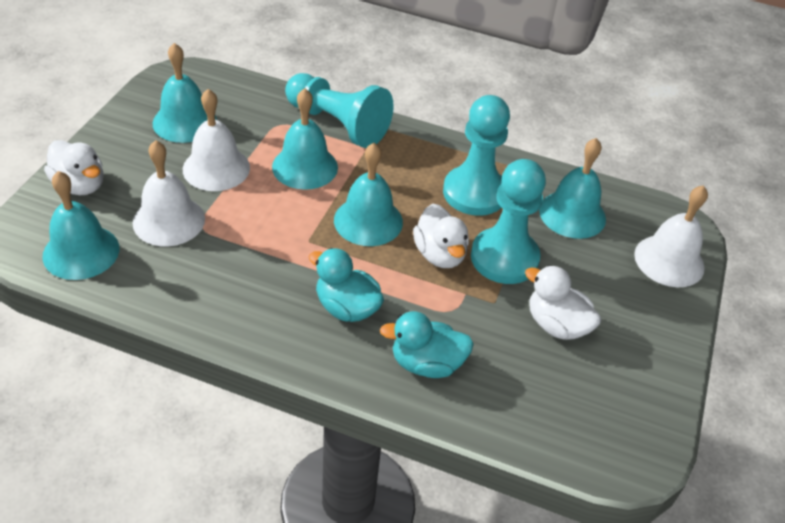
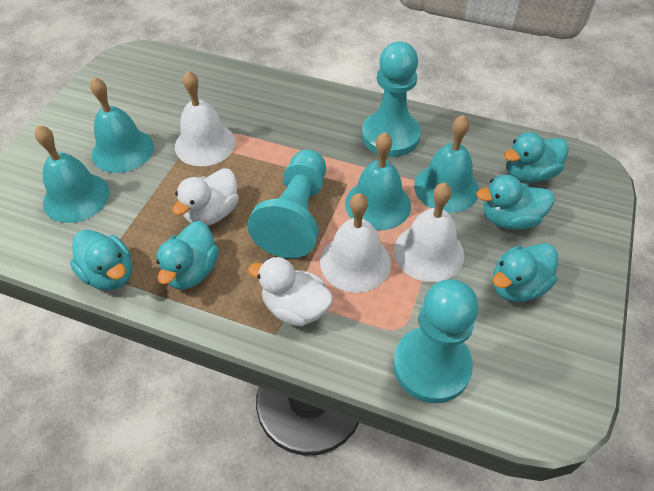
turquoise bell: 5 -> 4
turquoise duck: 2 -> 5
white duck: 3 -> 2

